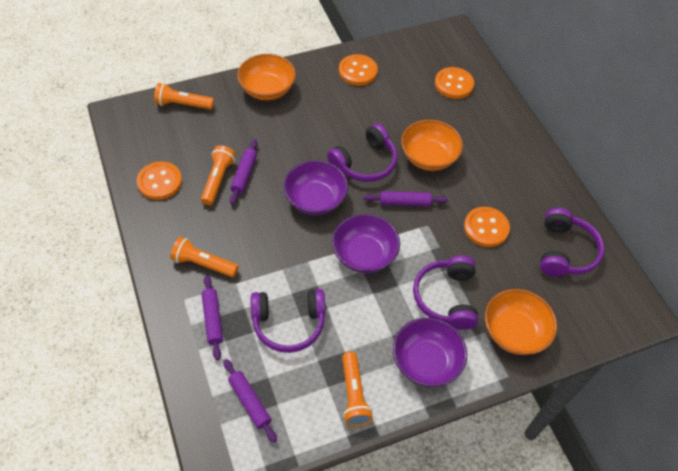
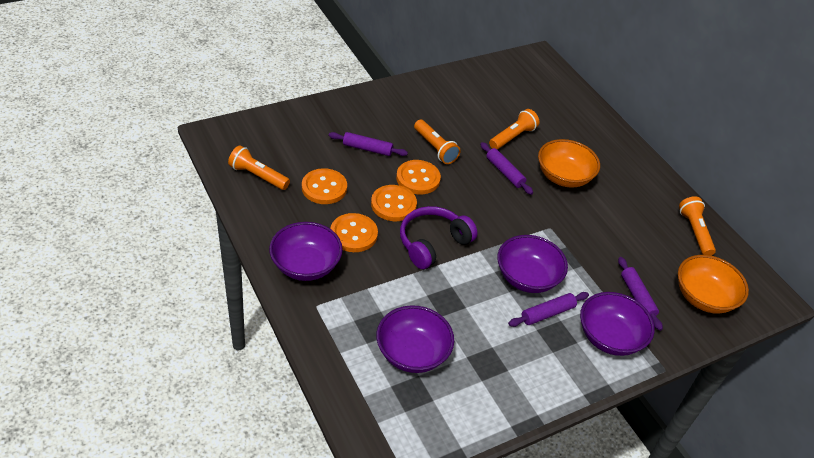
orange bowl: 3 -> 2
purple bowl: 3 -> 4
purple headphones: 4 -> 1

